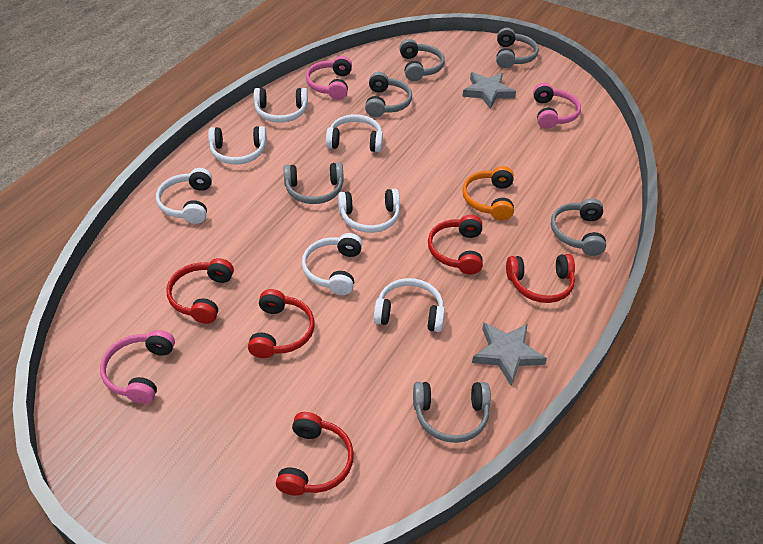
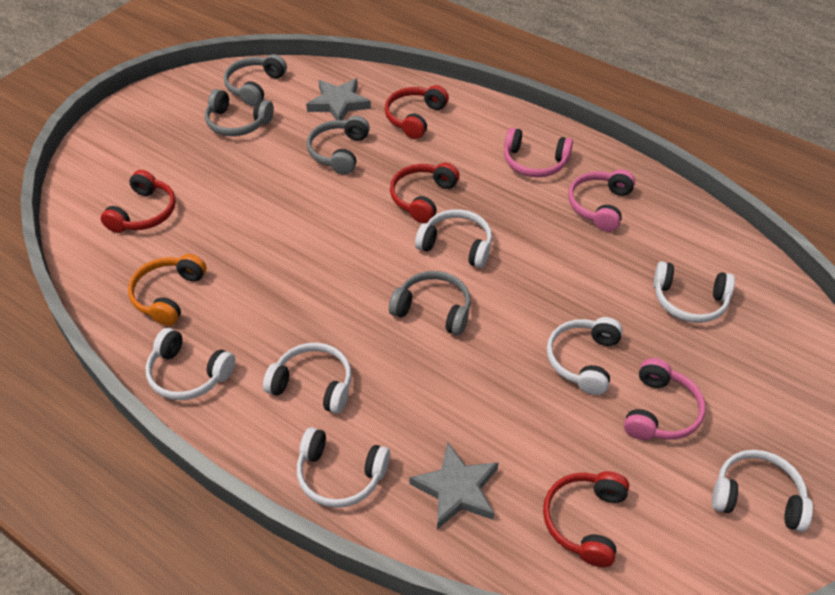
grey headphones: 6 -> 4
red headphones: 5 -> 4

